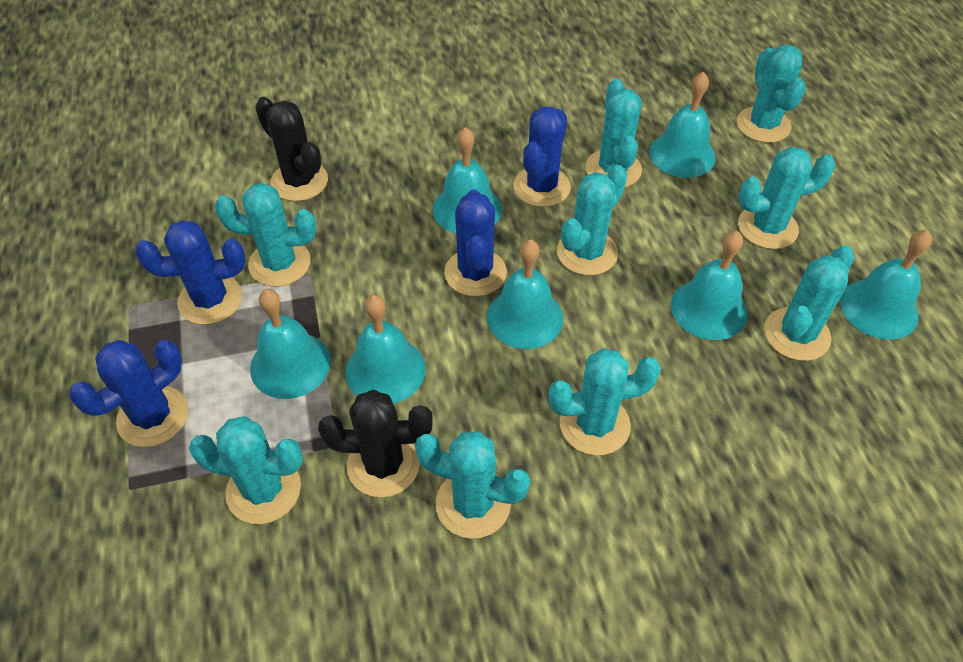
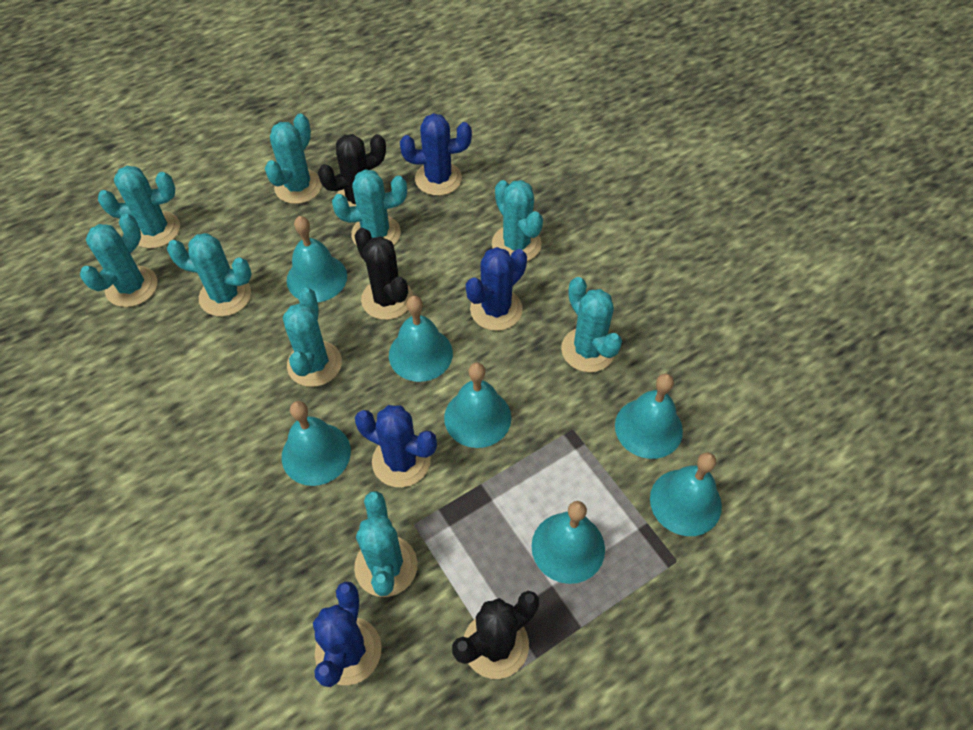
black cactus: 2 -> 3

